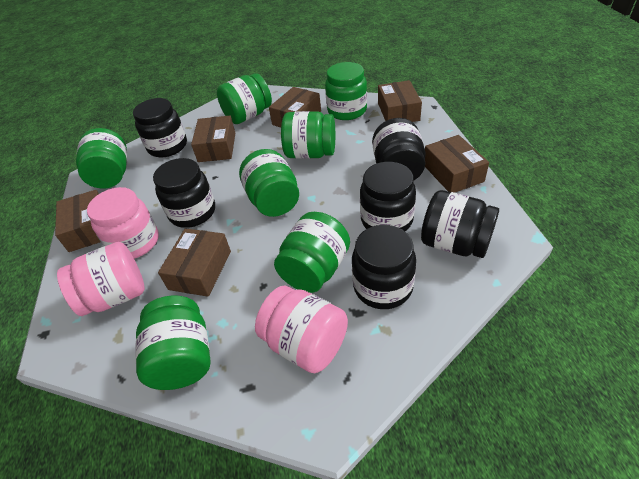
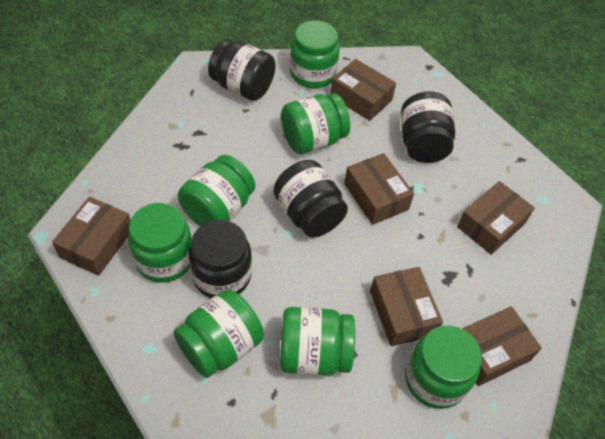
black jar: 6 -> 4
pink jar: 3 -> 0

